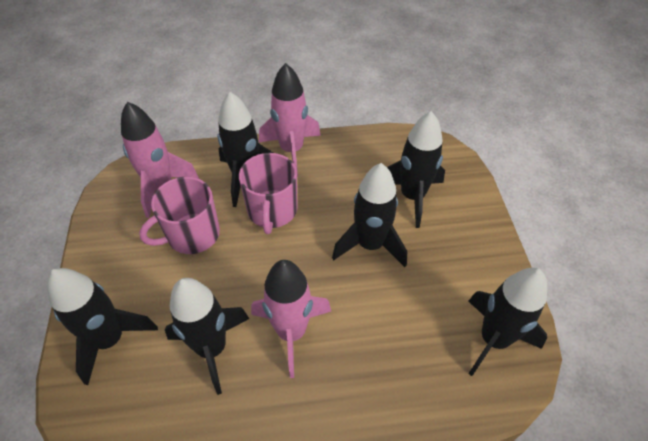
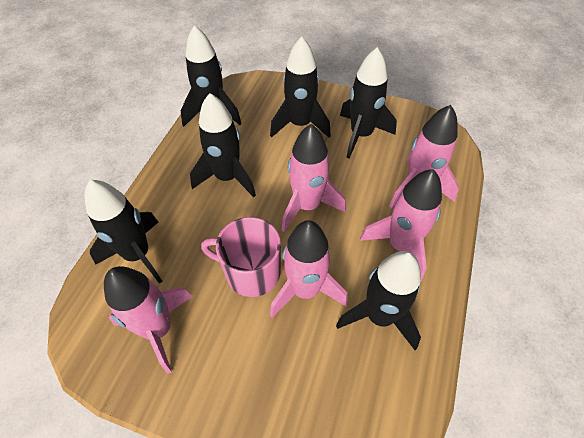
pink mug: 2 -> 1
pink rocket: 3 -> 5

